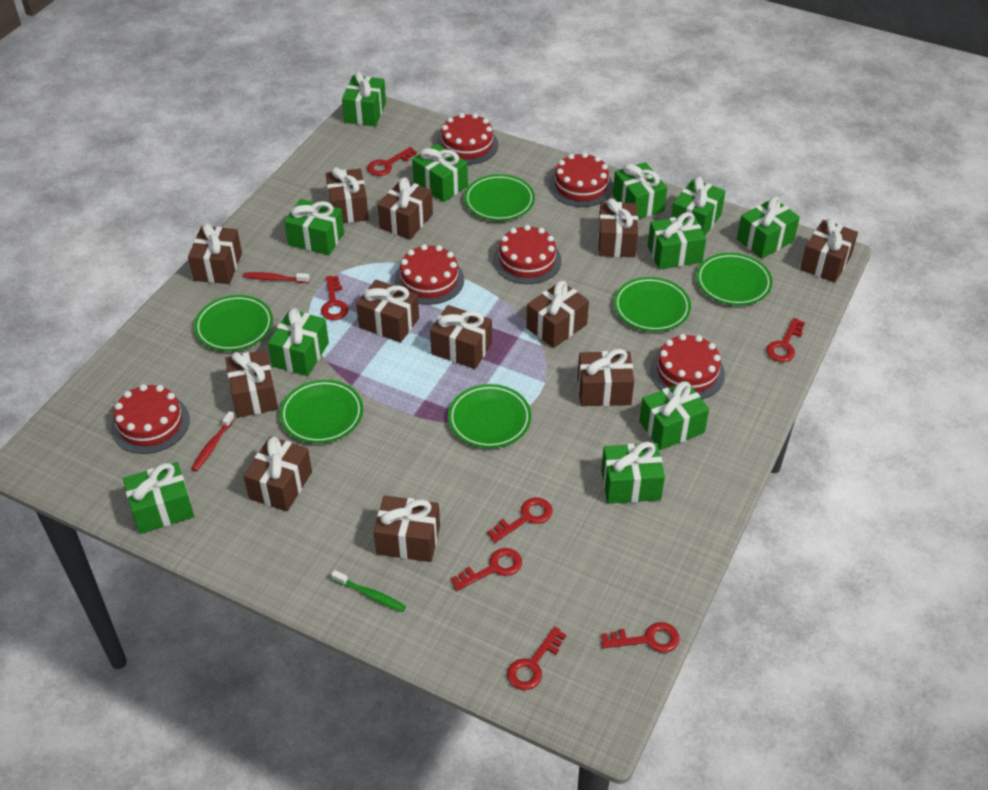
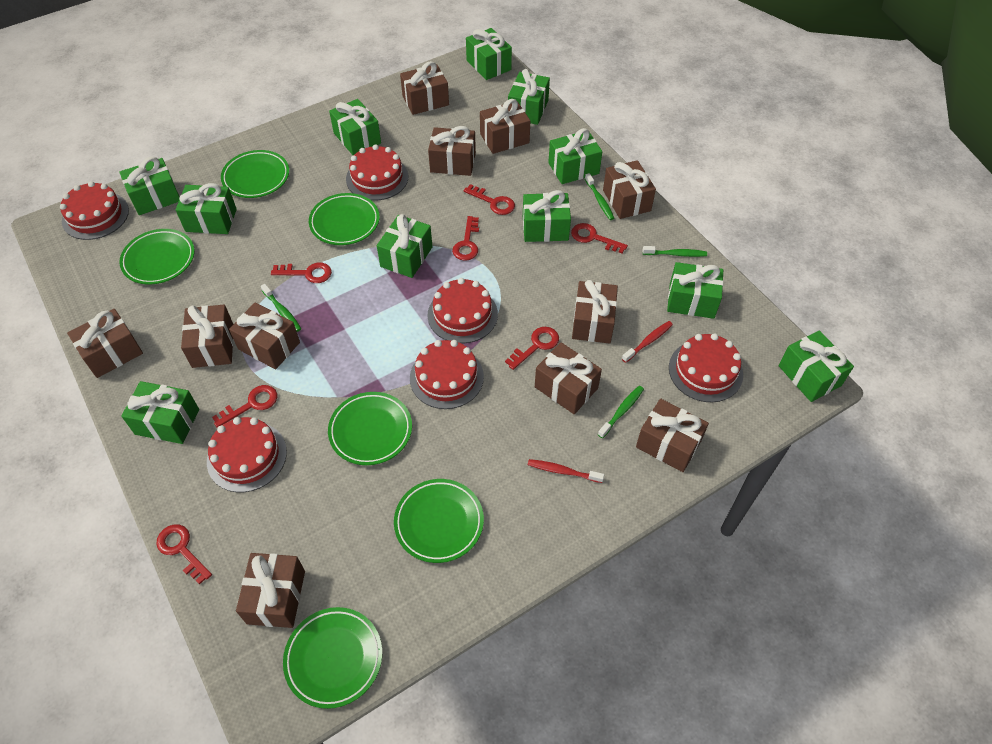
brown gift: 12 -> 11
green toothbrush: 1 -> 4

